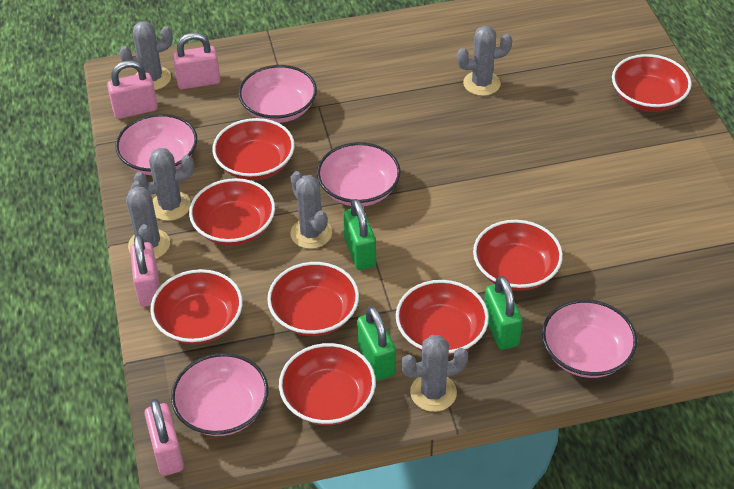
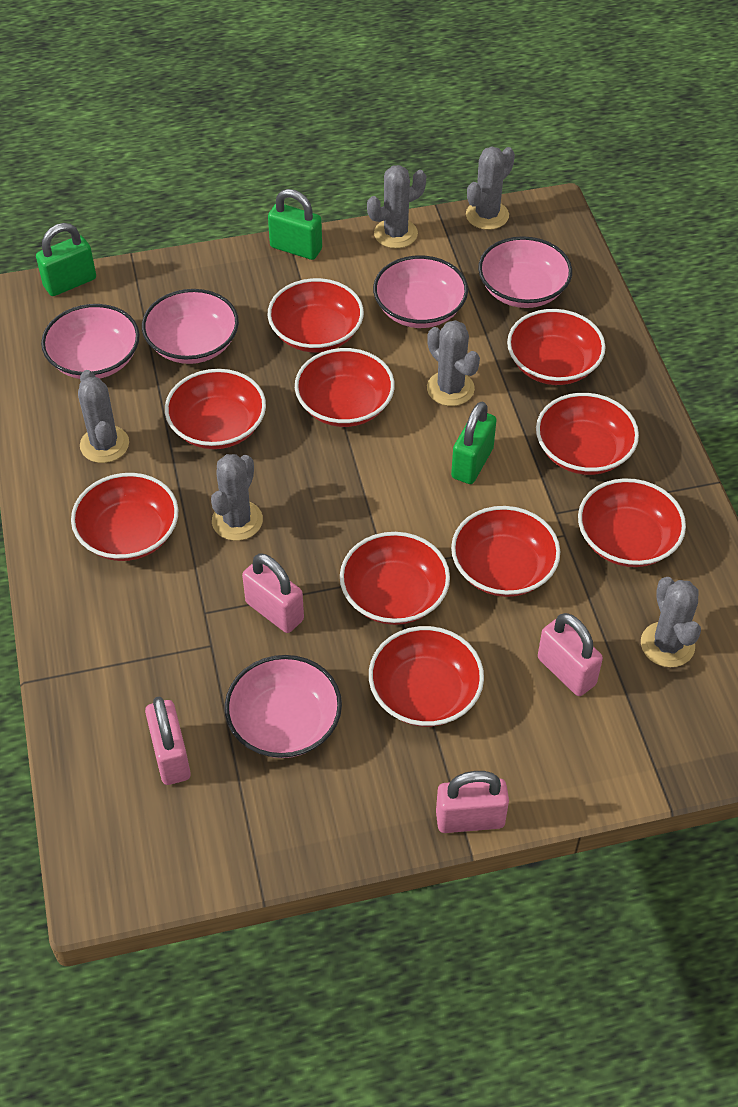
red bowl: 8 -> 10

